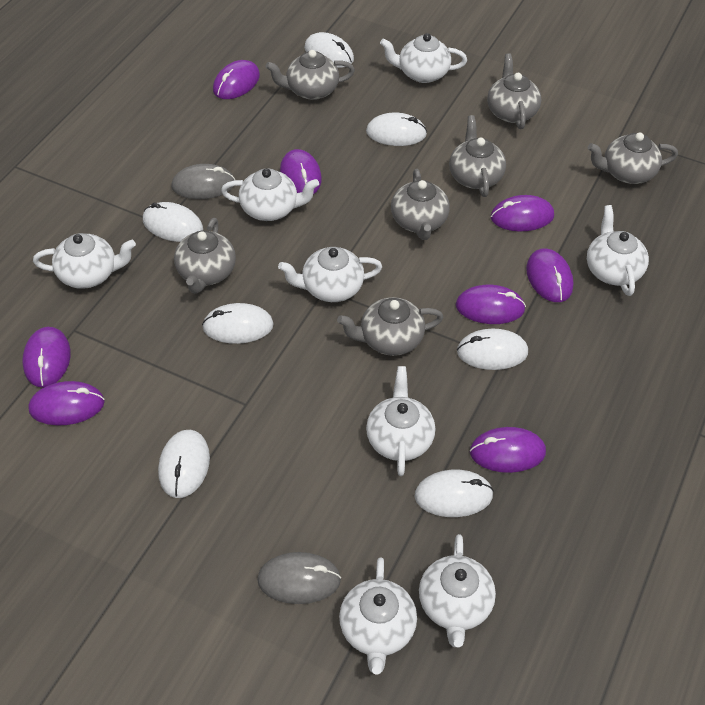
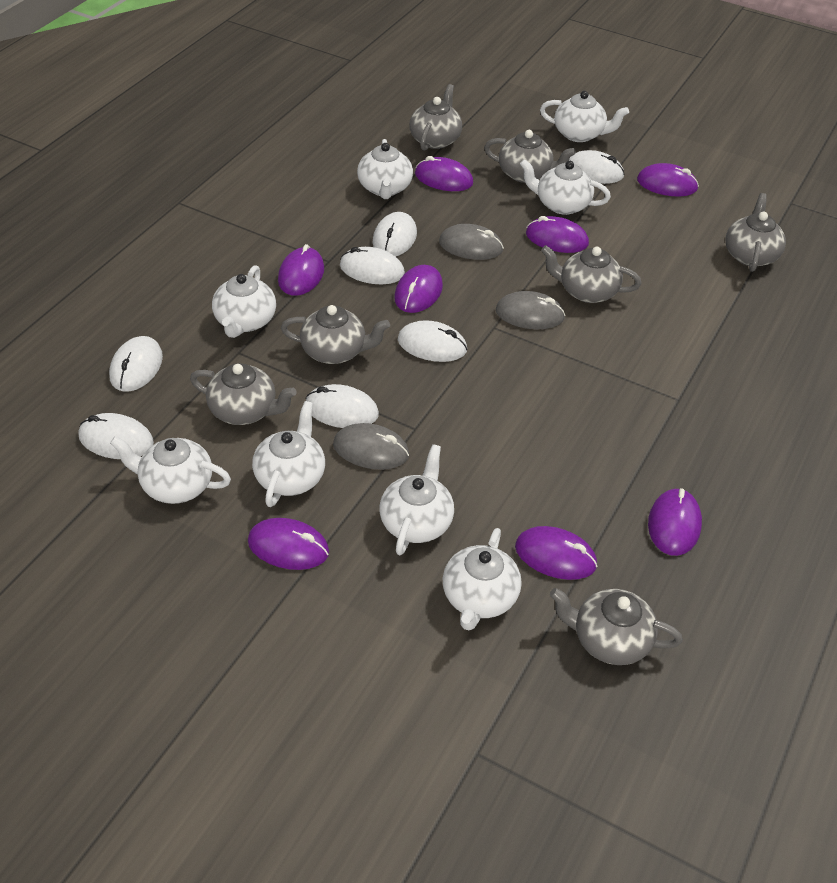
grey mouse: 2 -> 3

